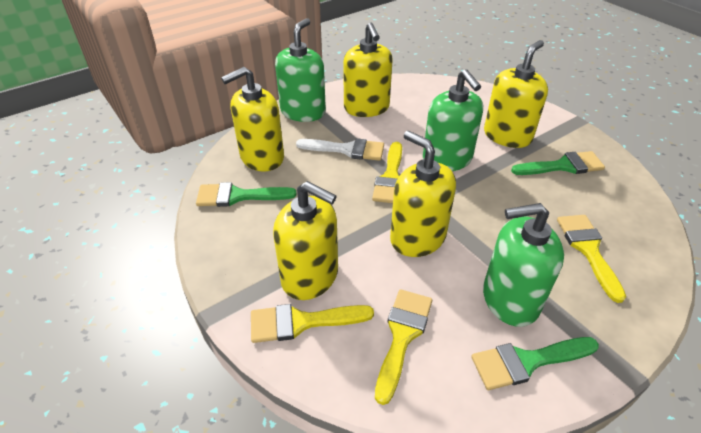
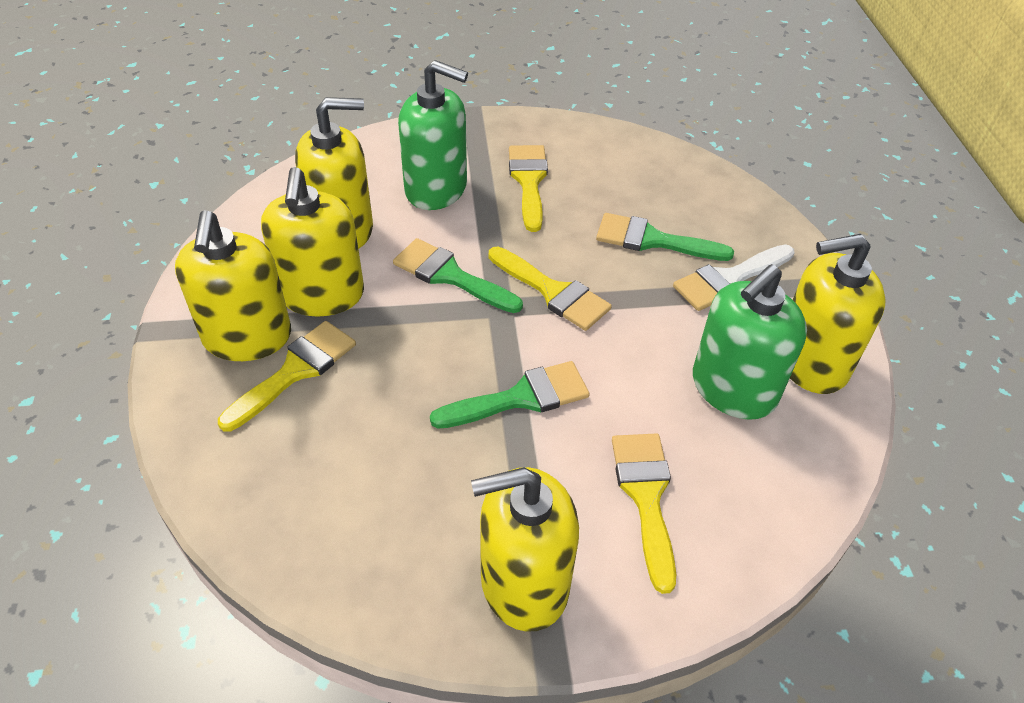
green soap dispenser: 3 -> 2

